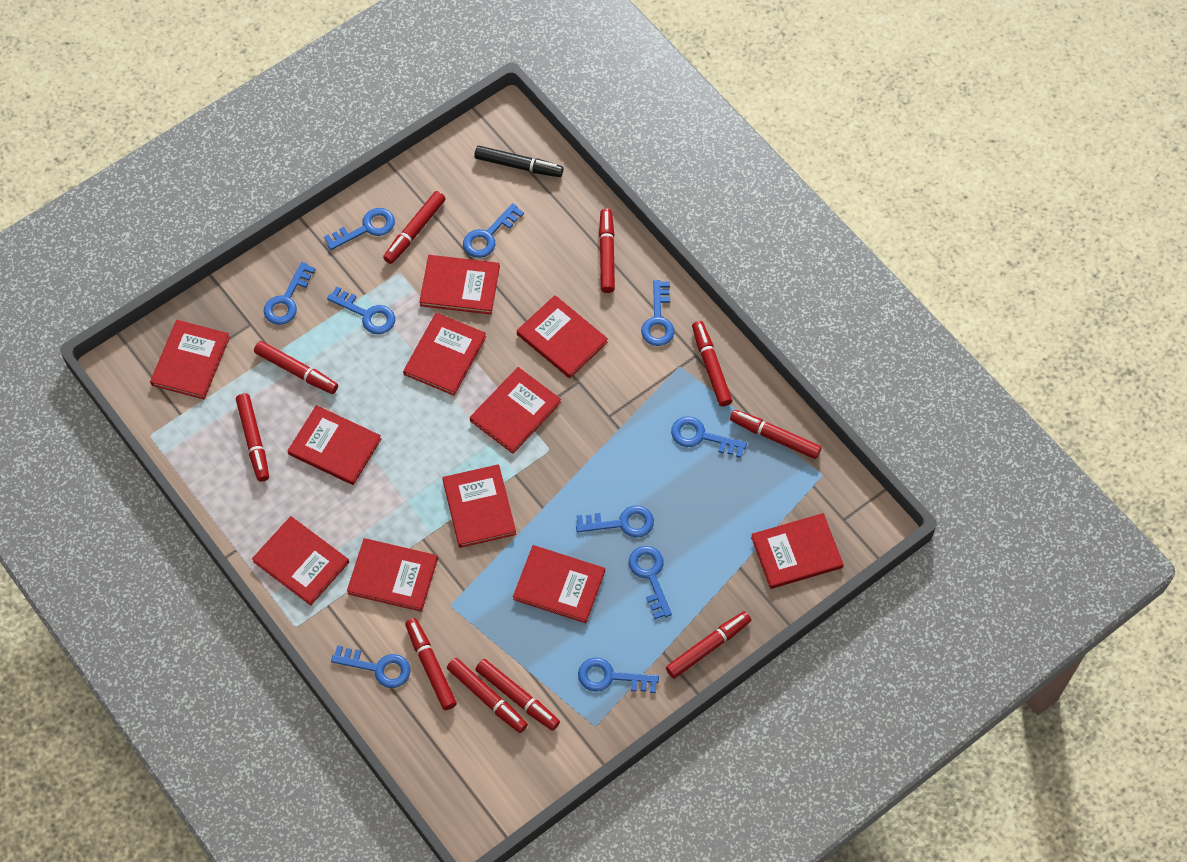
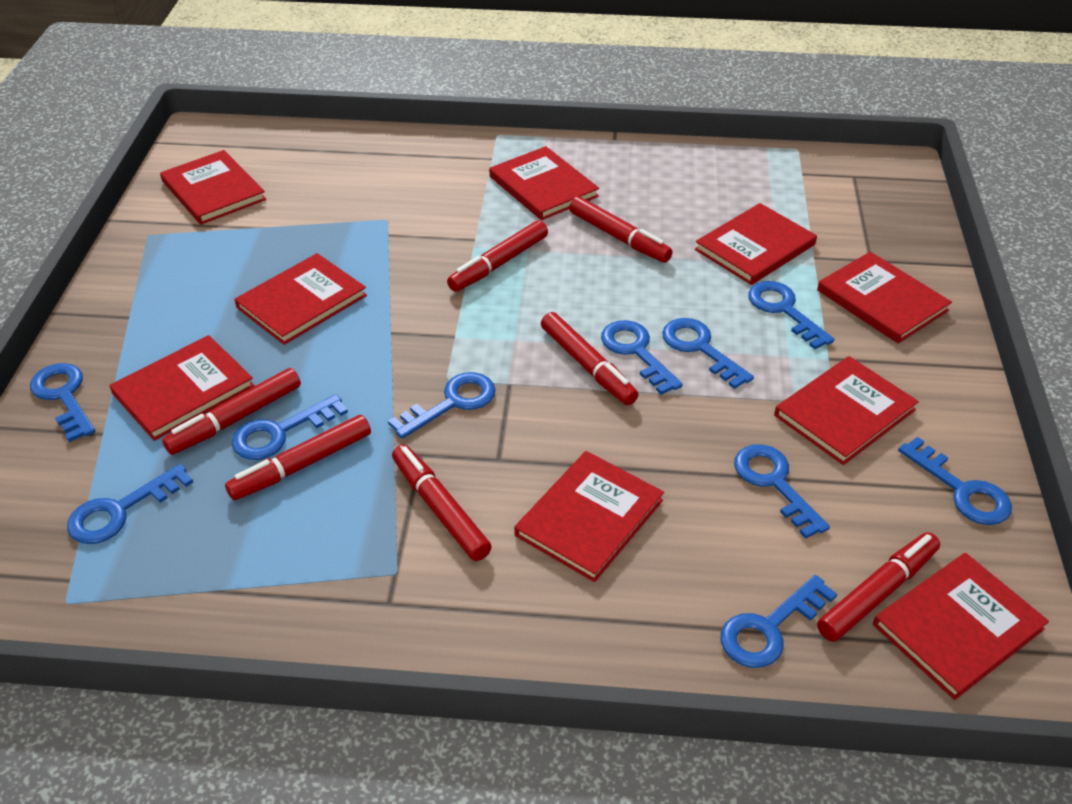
black marker: 1 -> 0
red book: 11 -> 9
red marker: 10 -> 7

